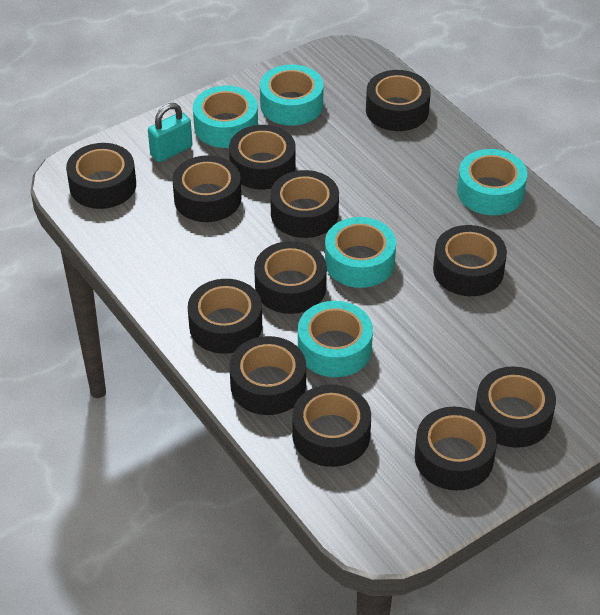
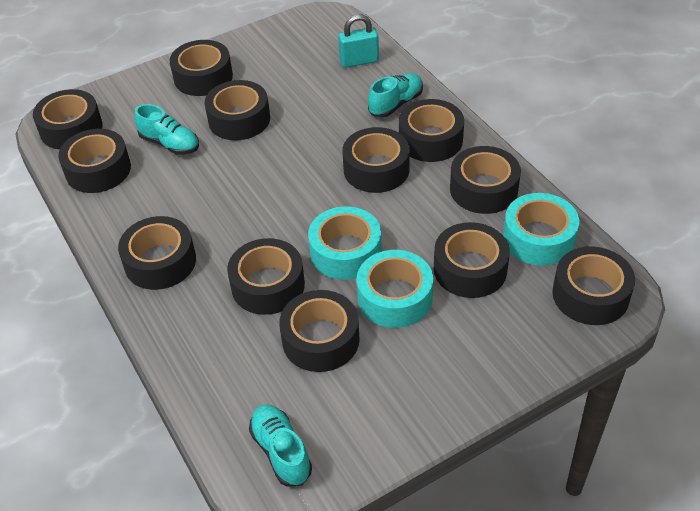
turquoise shoe: 0 -> 3
turquoise tape: 5 -> 3

